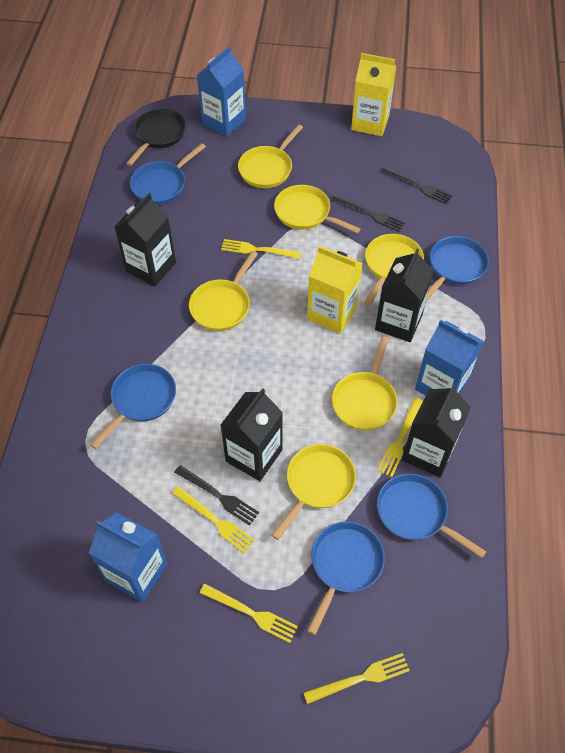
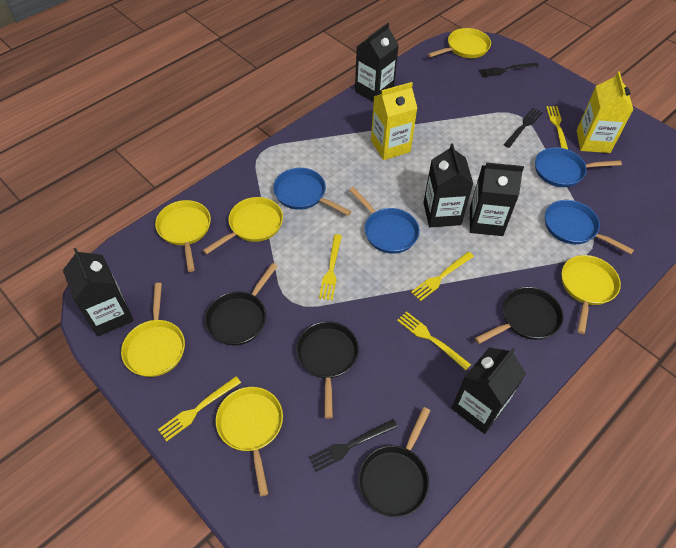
black carton: 4 -> 5
black pan: 1 -> 4
blue carton: 3 -> 0
blue pan: 5 -> 4

